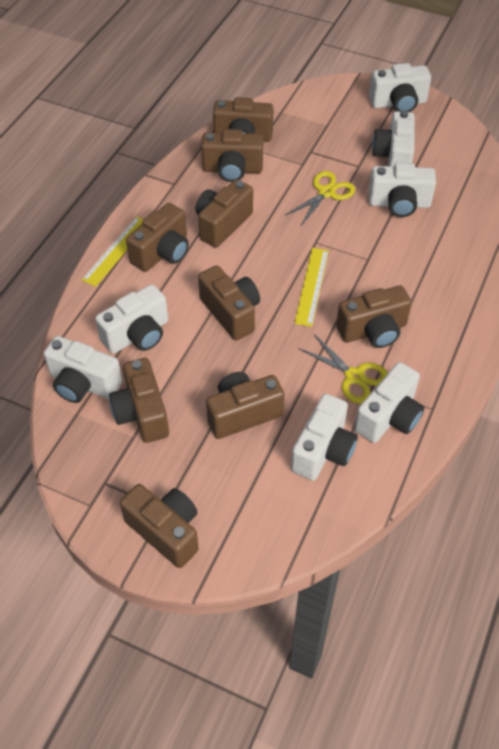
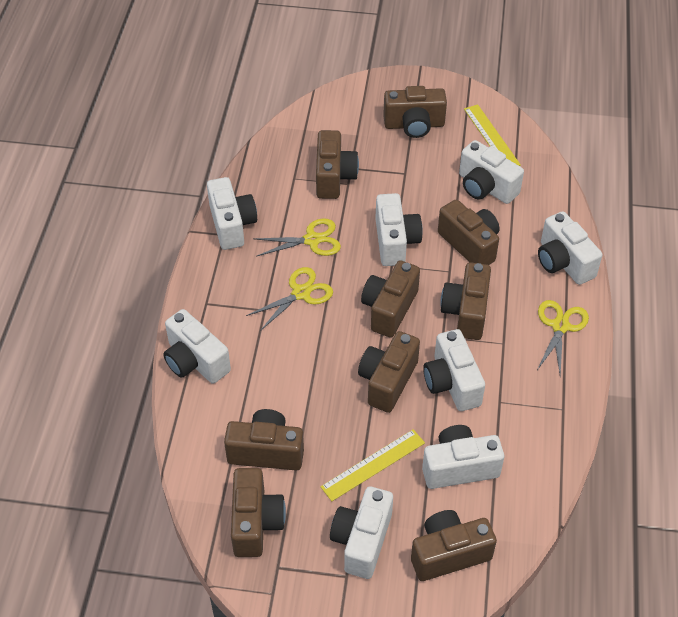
white camera: 7 -> 8
yellow scissors: 2 -> 3

